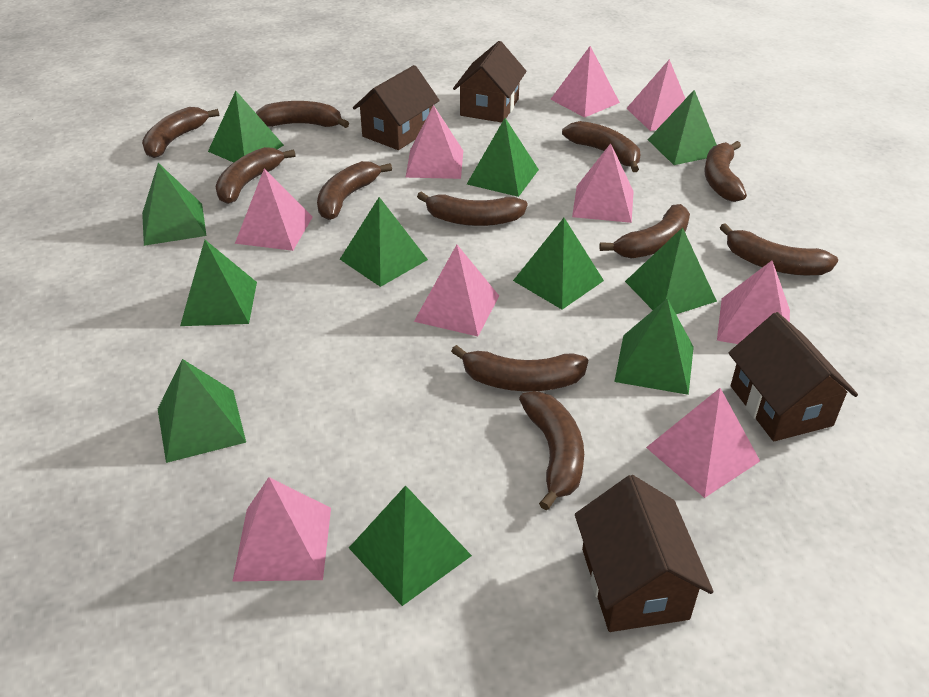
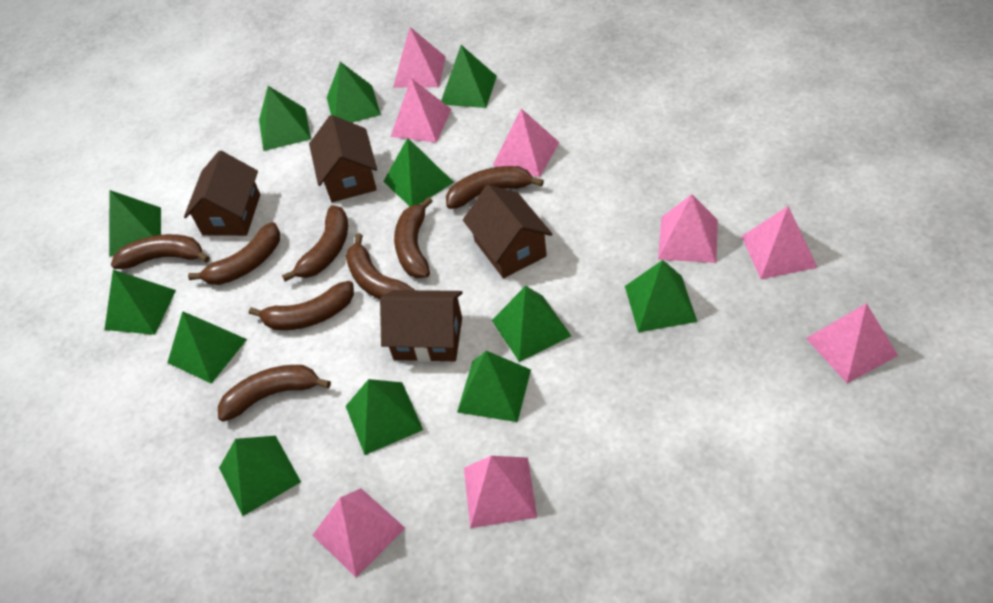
brown banana: 11 -> 8
green pyramid: 11 -> 12
pink pyramid: 9 -> 8

